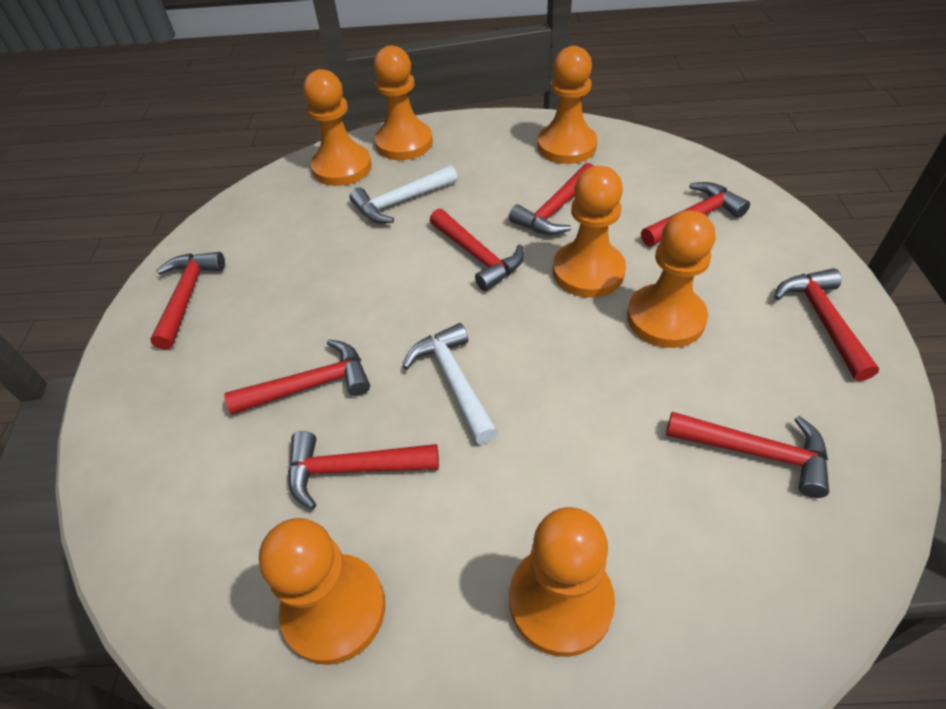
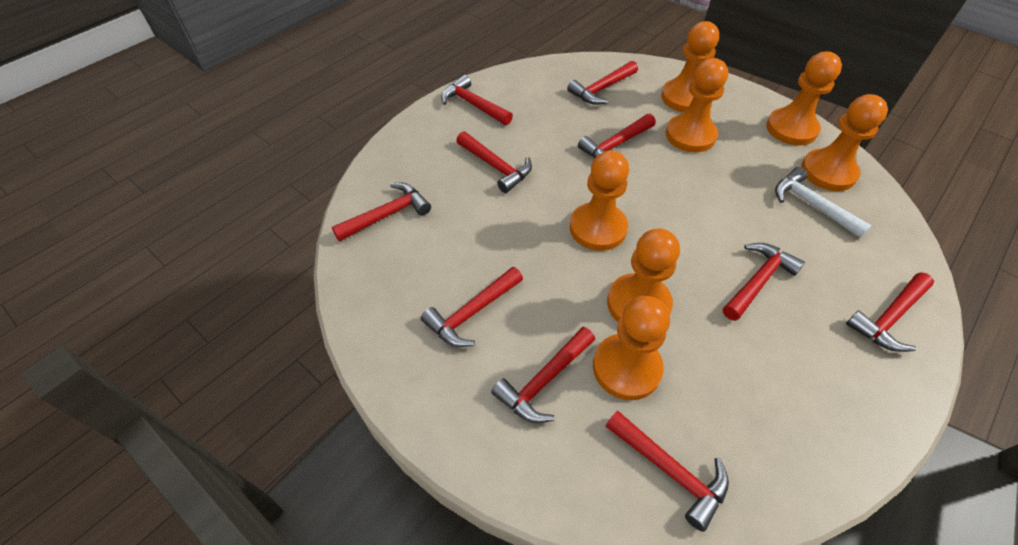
red hammer: 8 -> 10
white hammer: 2 -> 1

